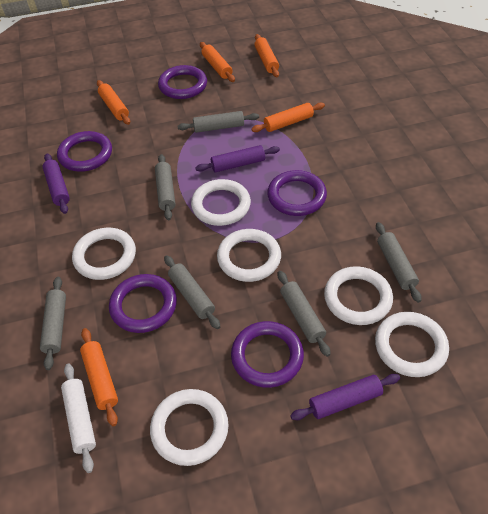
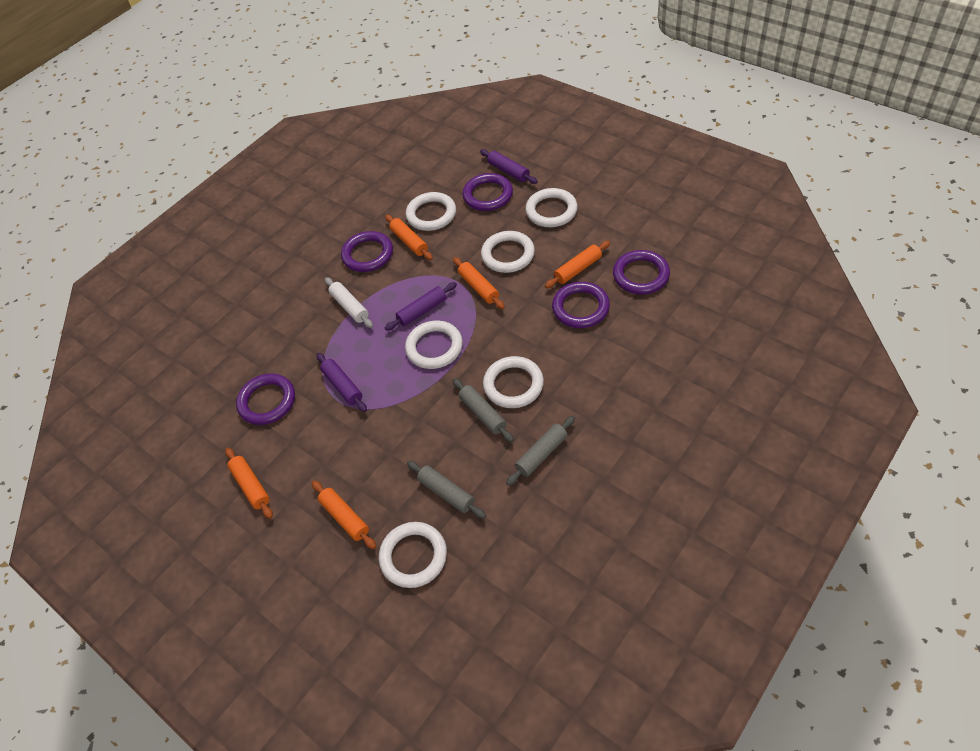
grey rolling pin: 6 -> 3

